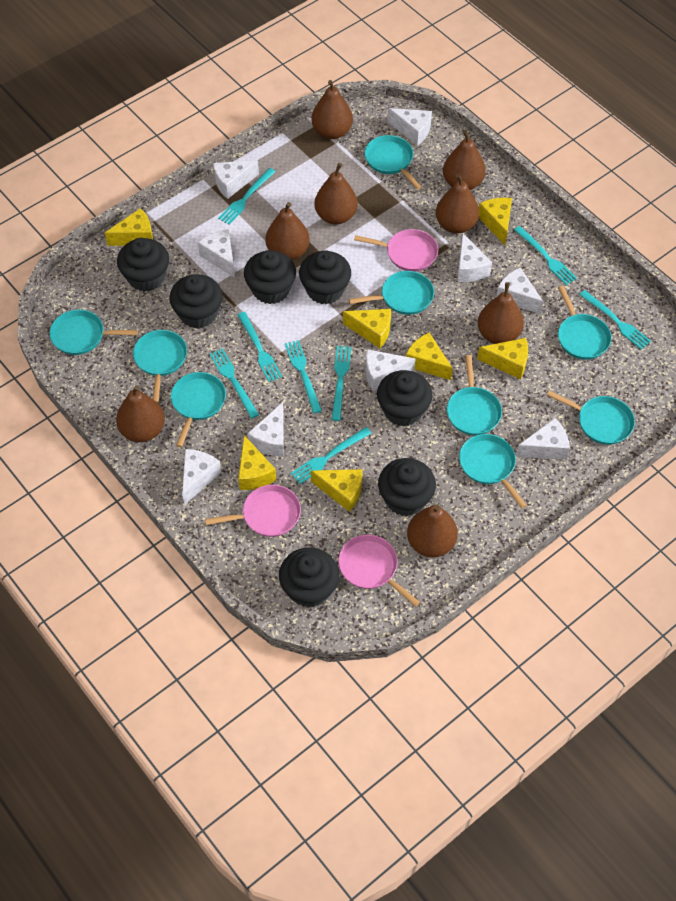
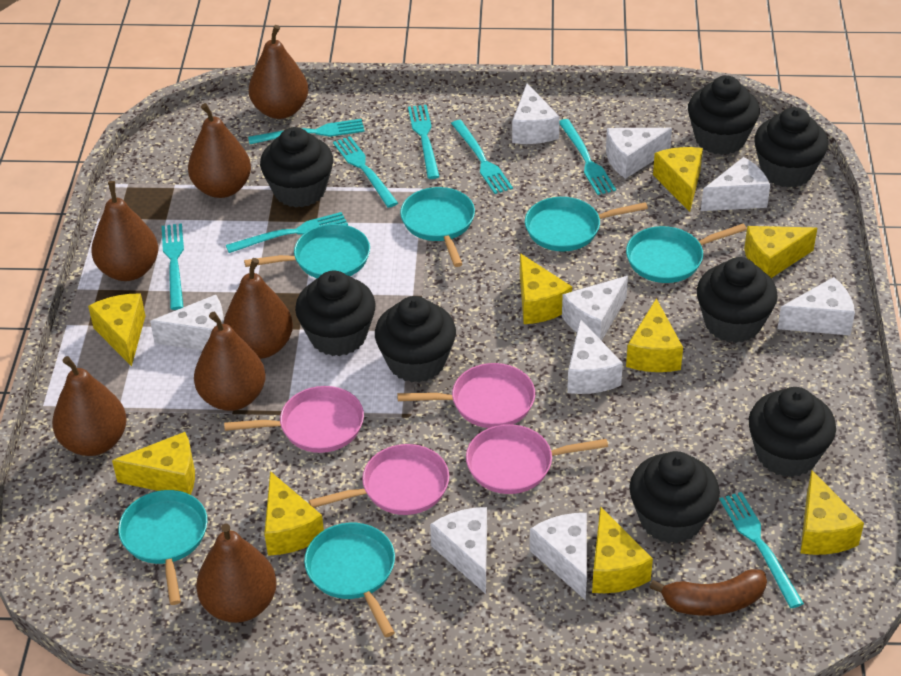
black cupcake: 7 -> 8
brown banana: 0 -> 1
brown pear: 8 -> 7
pink pan: 3 -> 4
turquoise pan: 9 -> 6
yellow cheese: 7 -> 9

